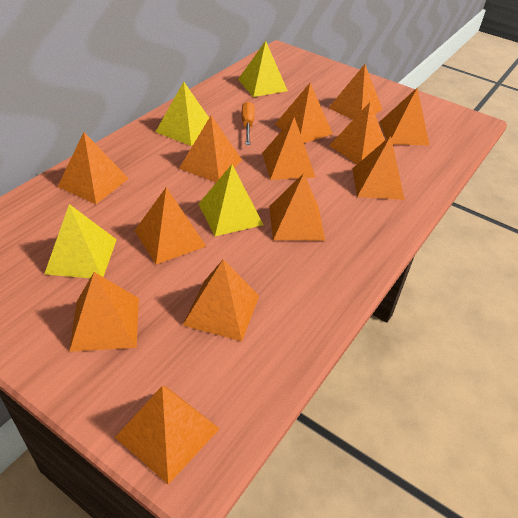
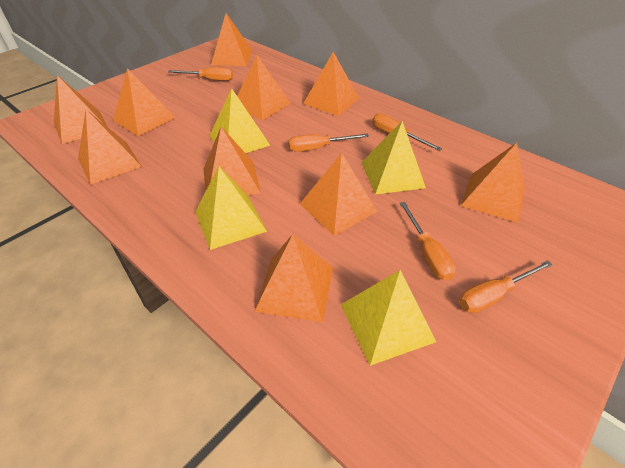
orange pyramid: 13 -> 10
orange screwdriver: 1 -> 5

